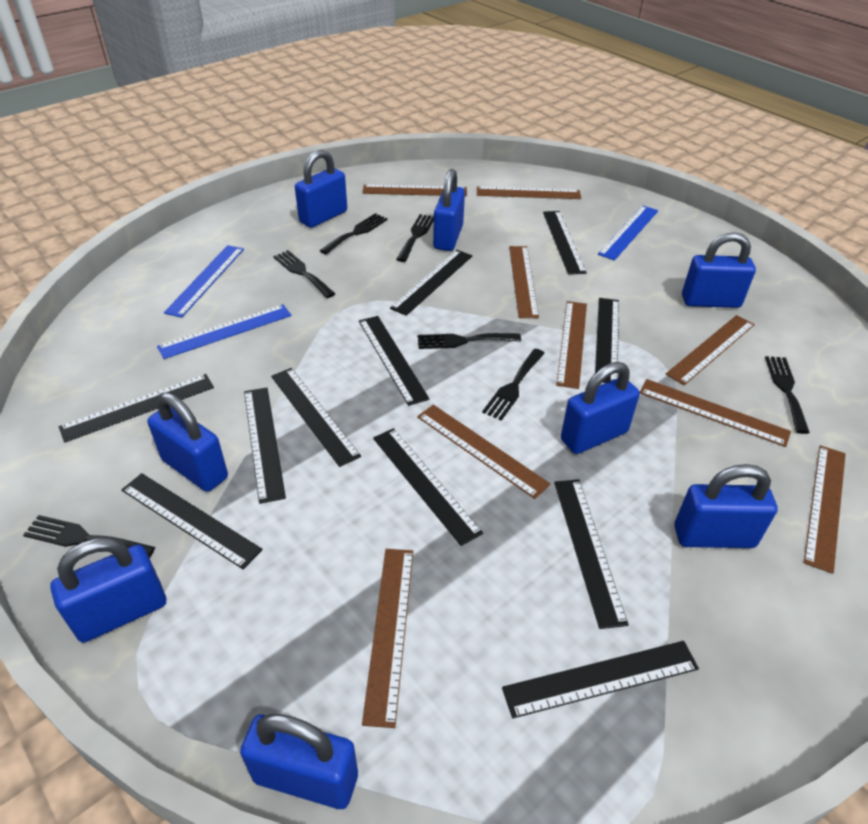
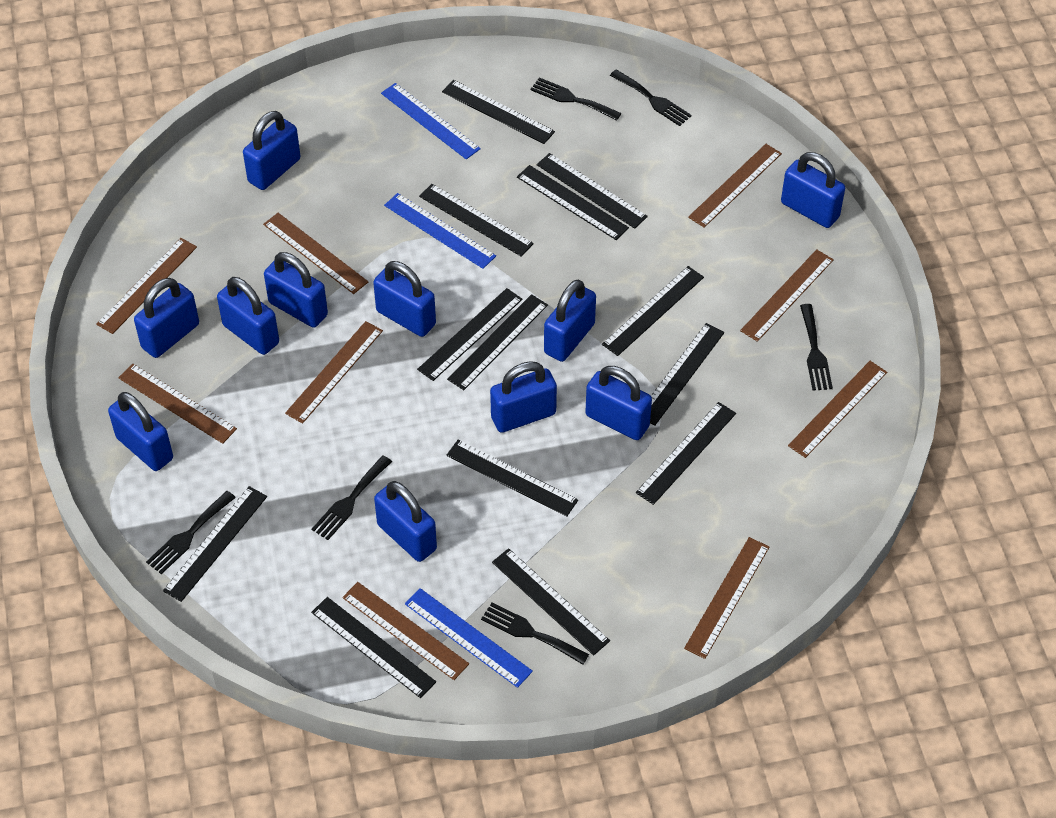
black fork: 7 -> 6
black ruler: 11 -> 13
blue padlock: 8 -> 11

